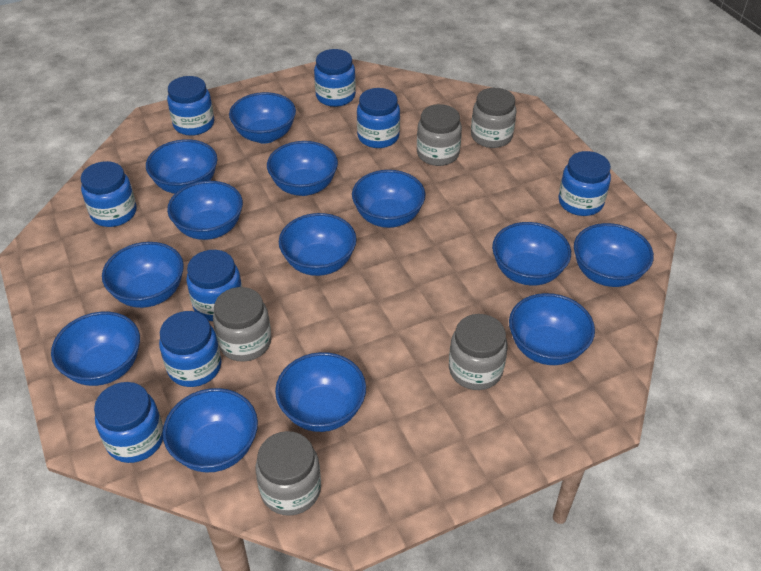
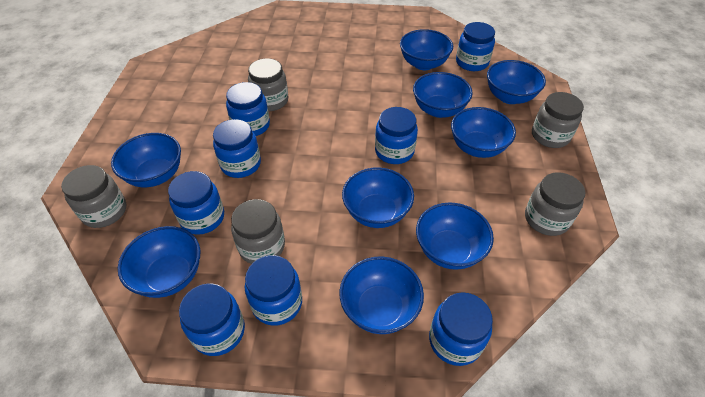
blue bowl: 13 -> 9

